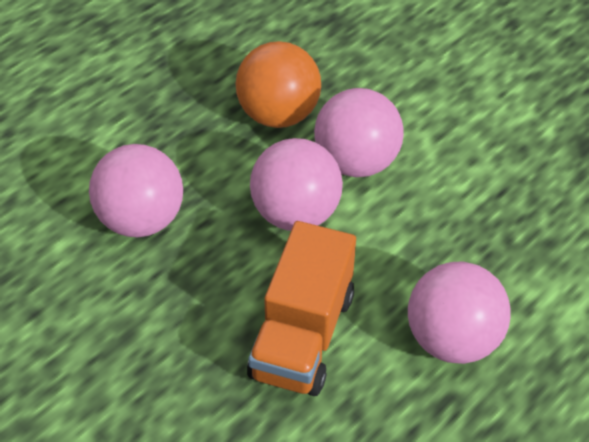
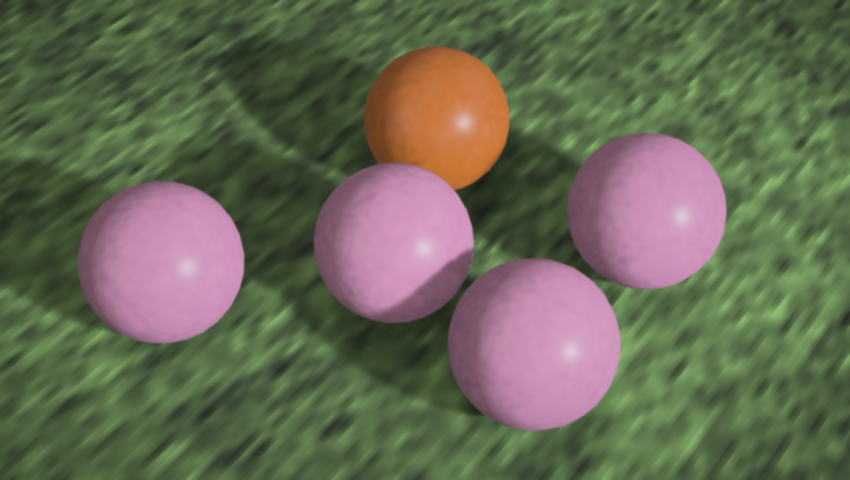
orange truck: 1 -> 0

